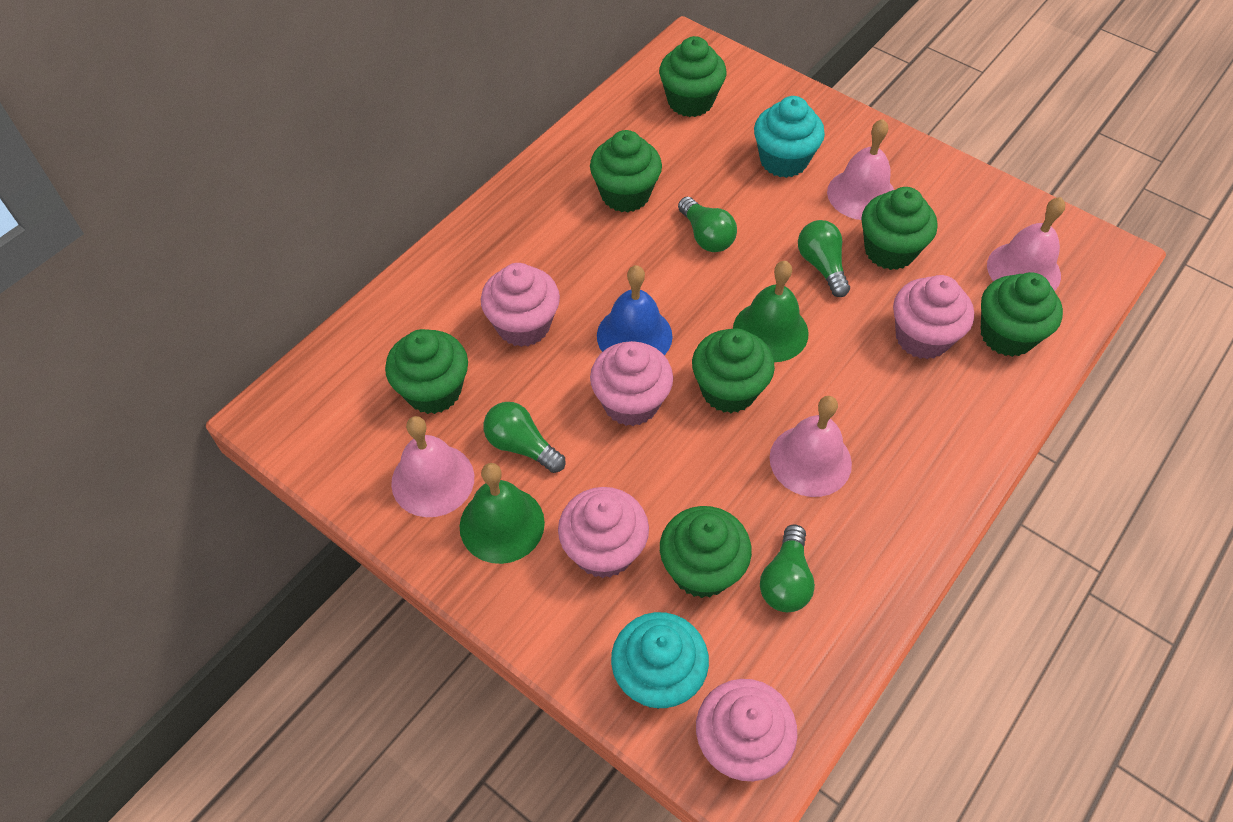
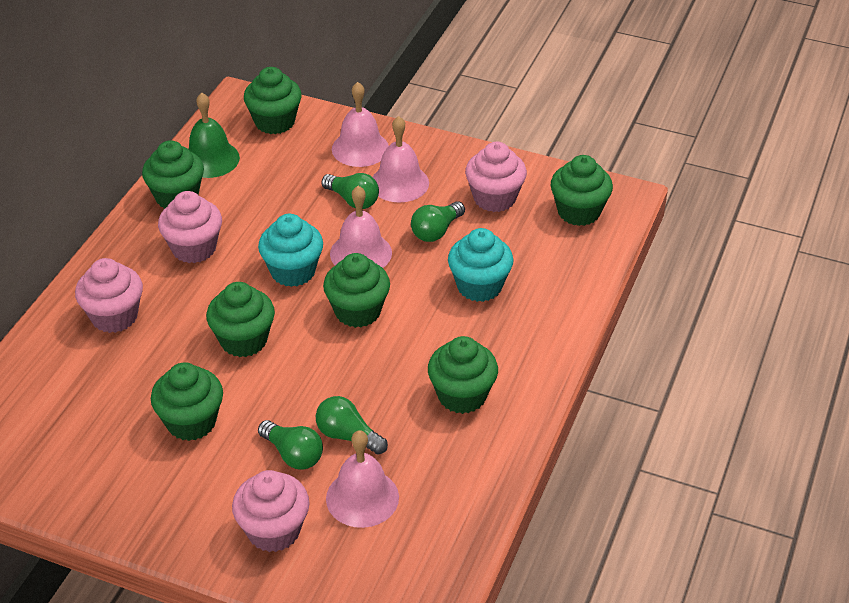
blue bell: 1 -> 0
green bell: 2 -> 1
pink cupcake: 5 -> 4

